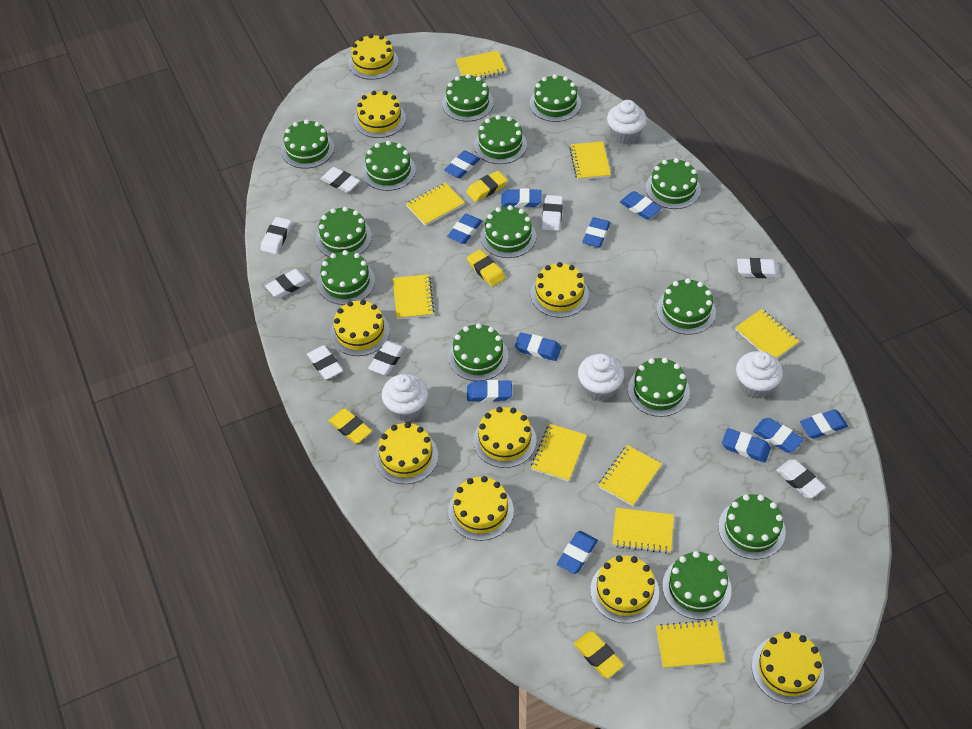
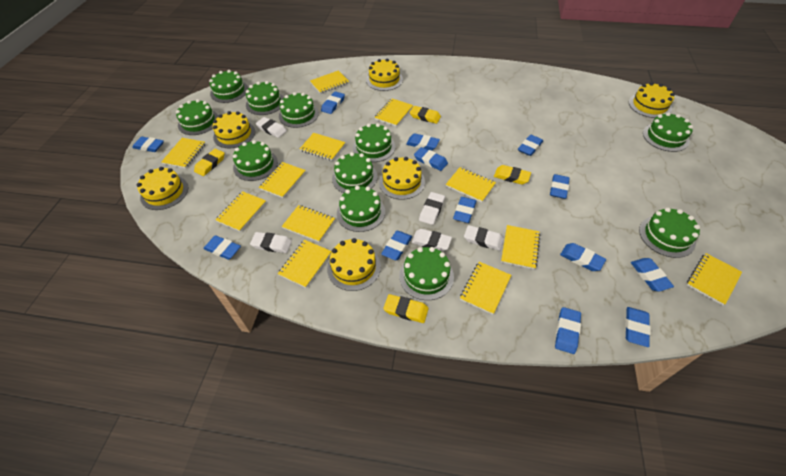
blue eraser: 11 -> 13
green cake: 14 -> 11
white cupcake: 4 -> 0
white eraser: 8 -> 5
yellow cake: 9 -> 6
yellow notebook: 9 -> 12

